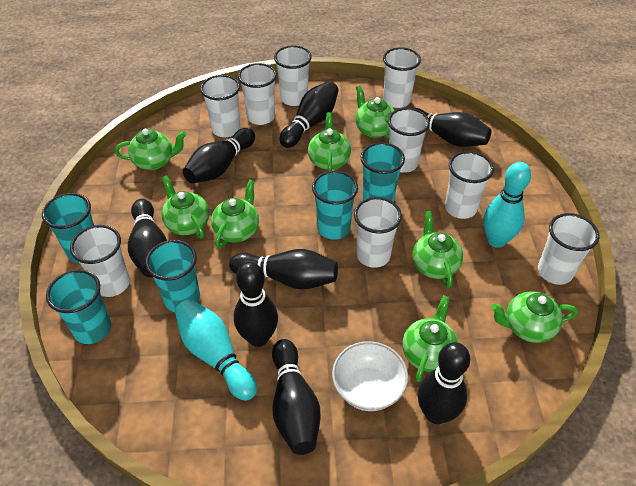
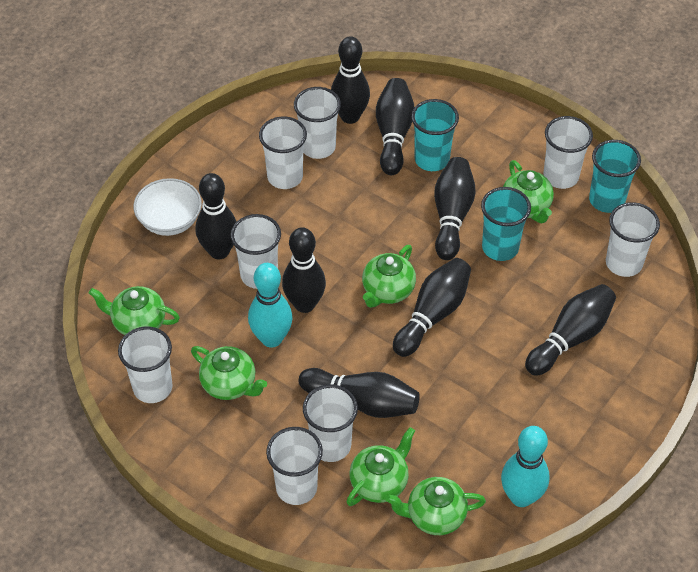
green teapot: 8 -> 6
turquoise cup: 5 -> 3
white cup: 9 -> 8

